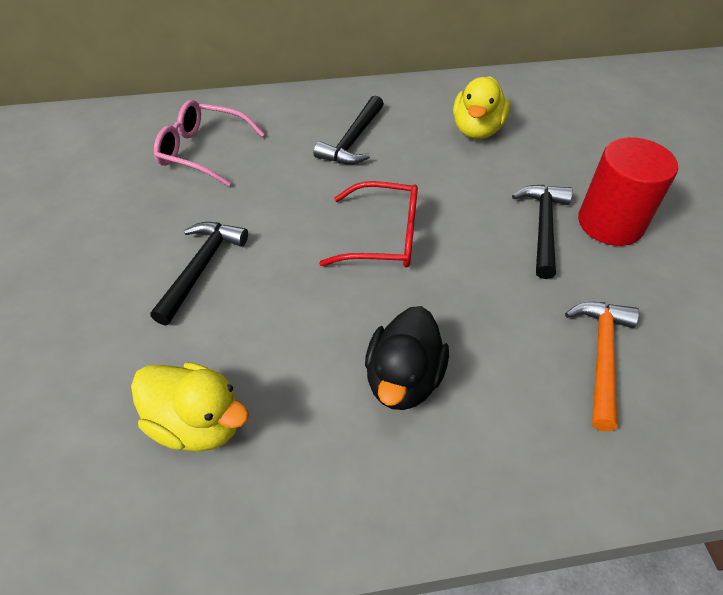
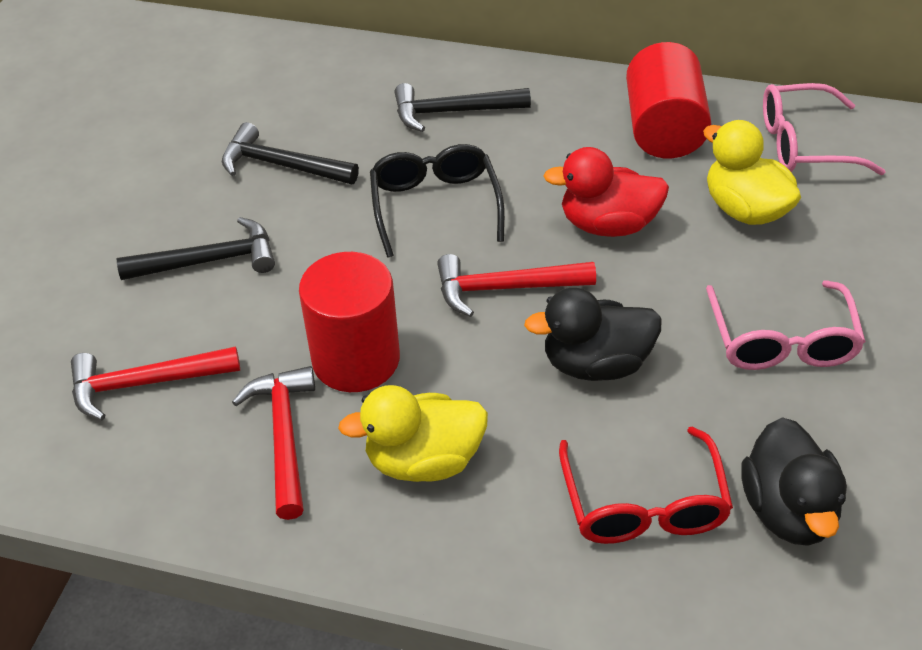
black duck: 1 -> 2
black glasses: 0 -> 1
orange hammer: 1 -> 0
pink glasses: 1 -> 2
red cylinder: 1 -> 2
red duck: 0 -> 1
red hammer: 0 -> 3

